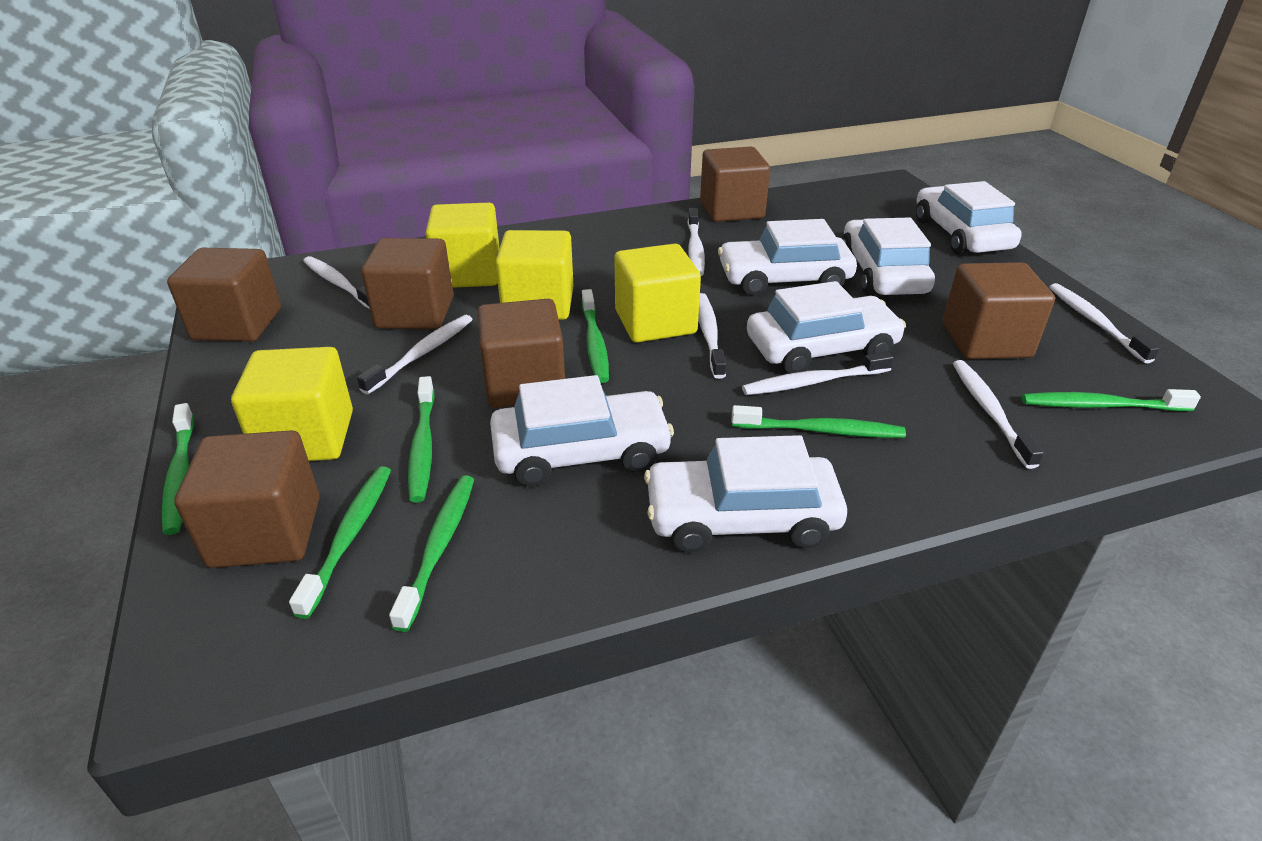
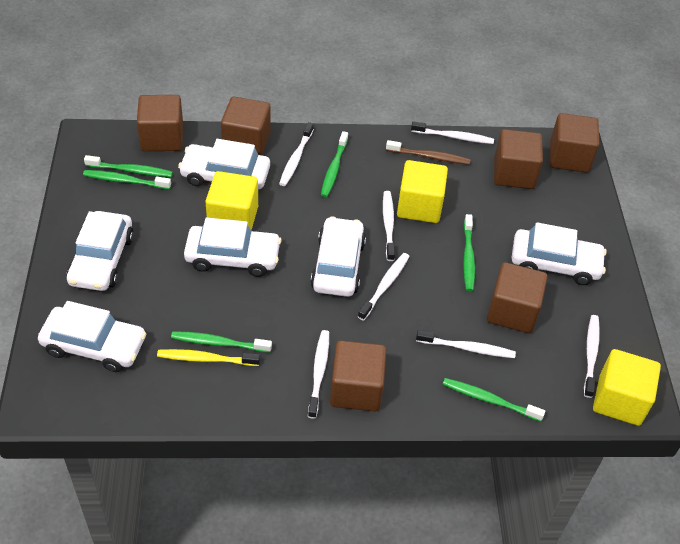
brown toothbrush: 0 -> 1
green toothbrush: 7 -> 6
yellow cube: 4 -> 3
yellow toothbrush: 0 -> 1

